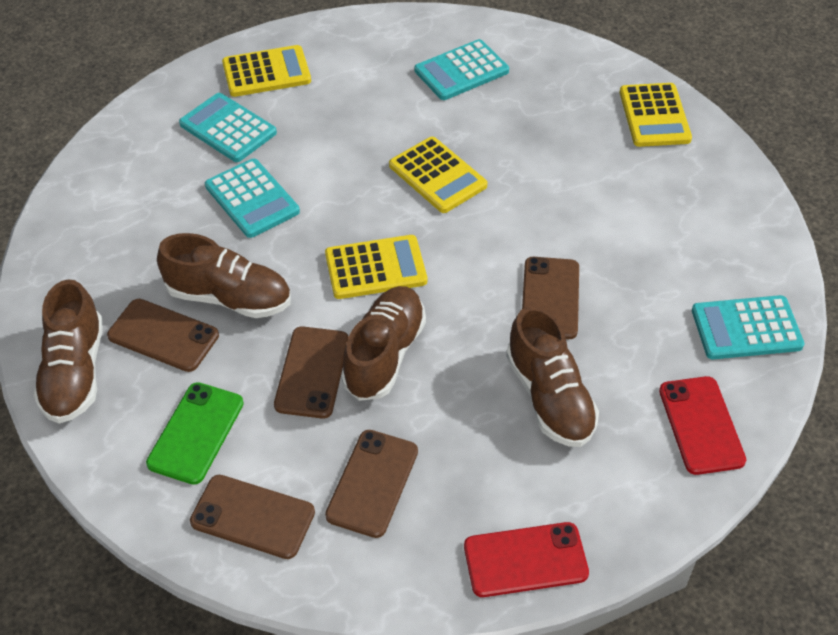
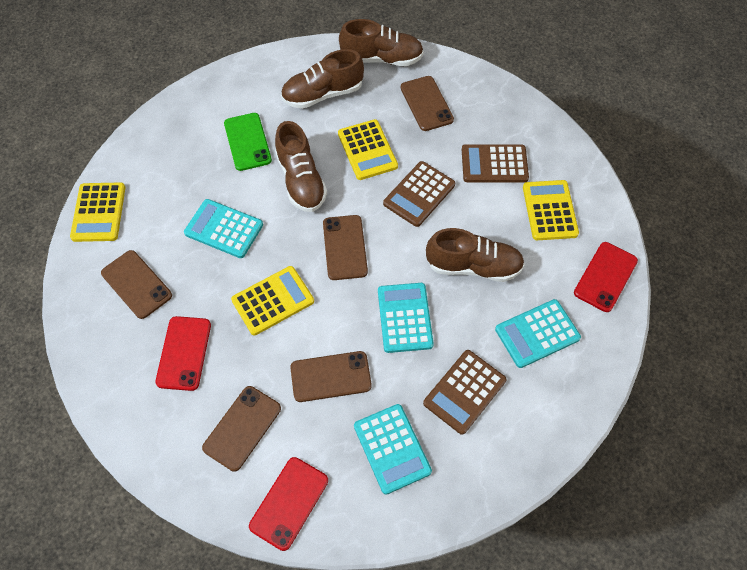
brown calculator: 0 -> 3
red phone: 2 -> 3

